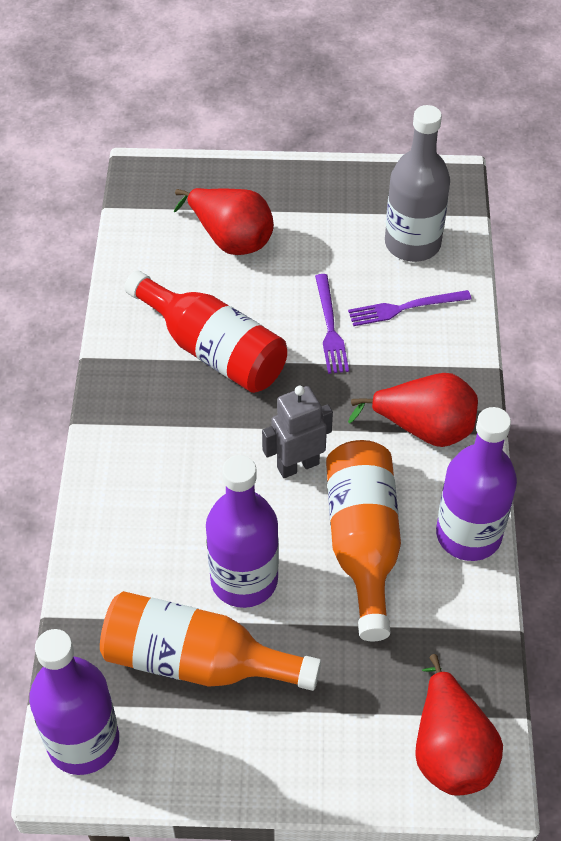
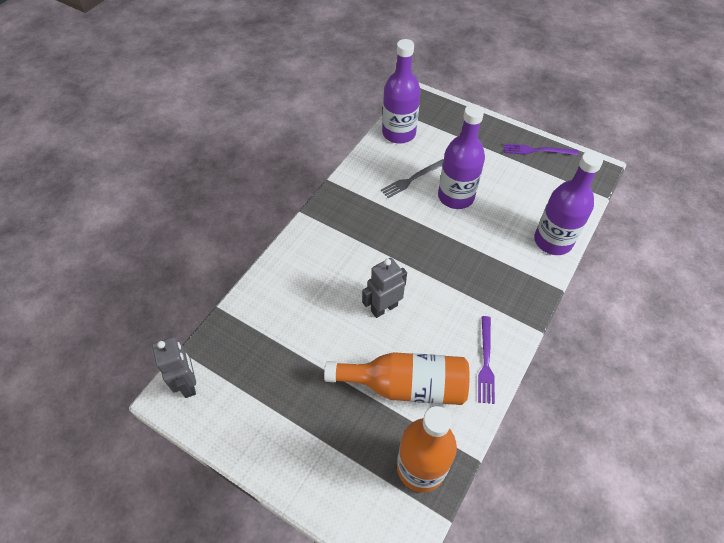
grey bottle: 1 -> 0
grey fork: 0 -> 1
grey robot: 1 -> 2
red bottle: 1 -> 0
red pear: 3 -> 0

